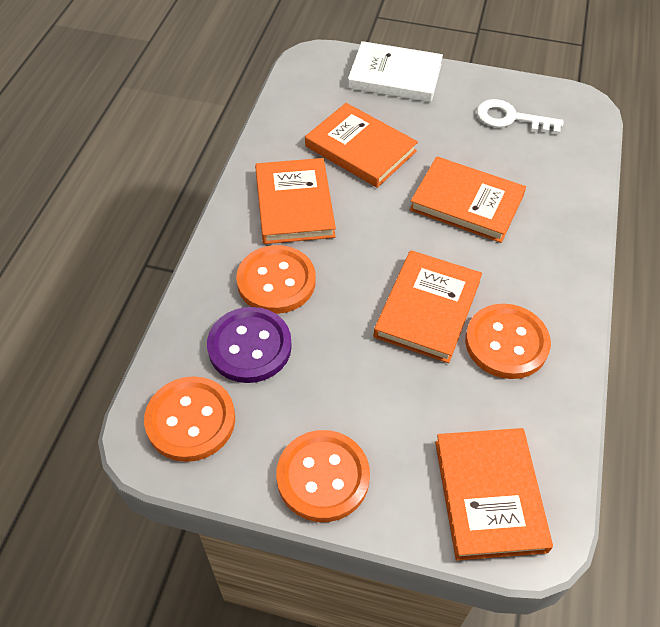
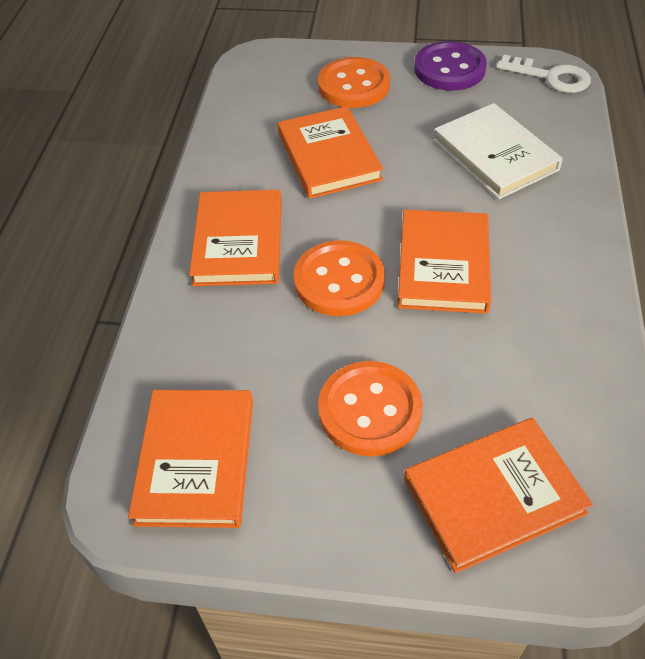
orange button: 4 -> 3

